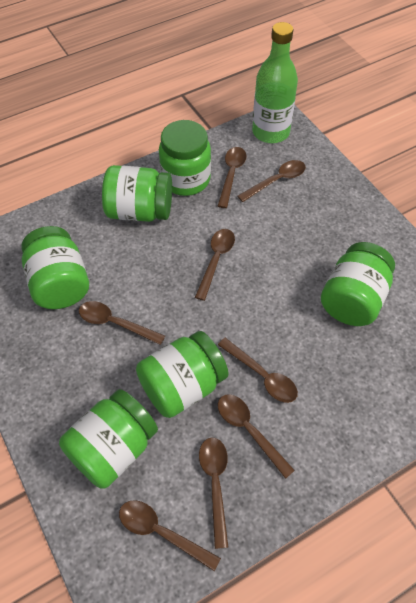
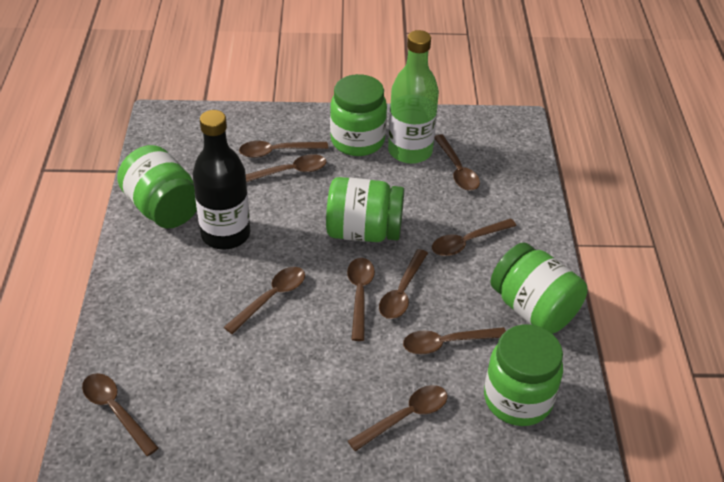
black bottle: 0 -> 1
brown spoon: 8 -> 10
green jar: 6 -> 5

